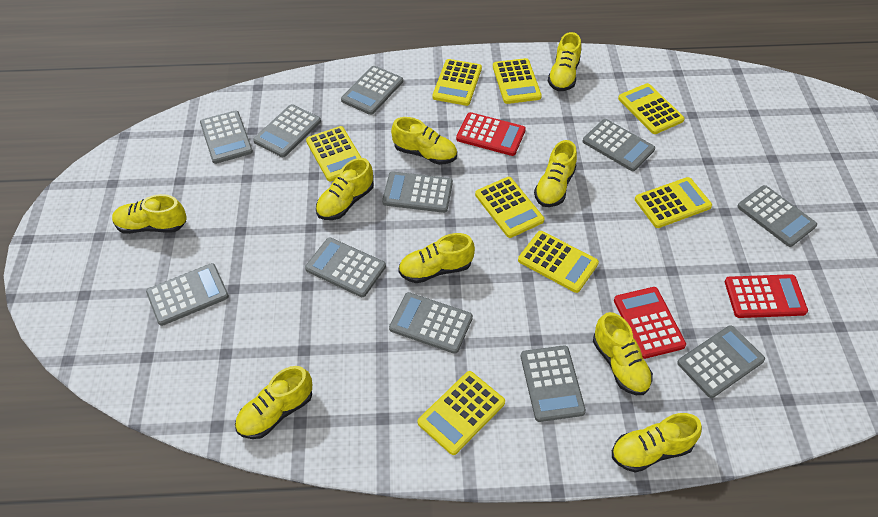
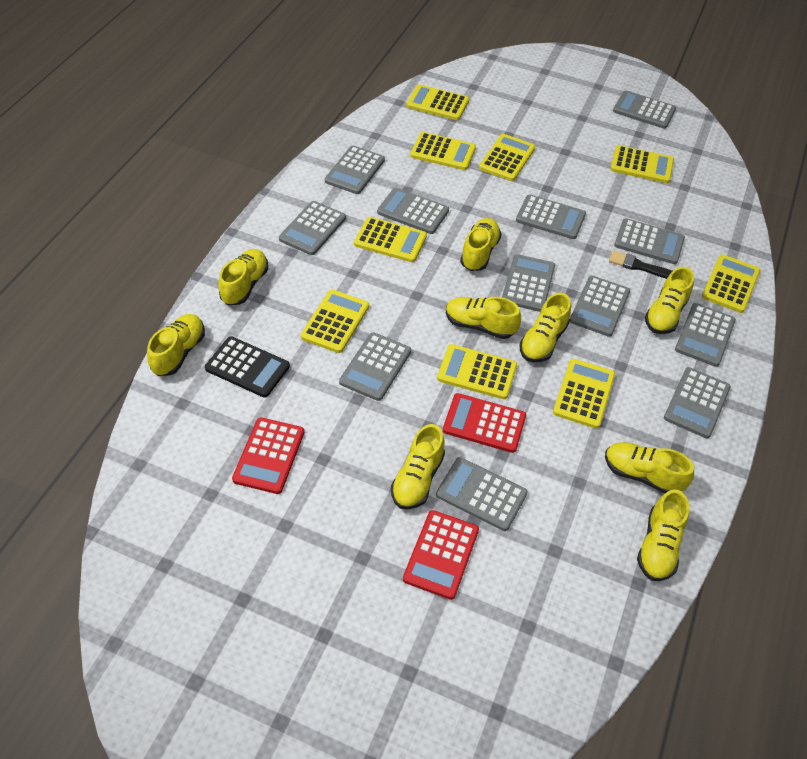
black brush: 0 -> 1
black calculator: 0 -> 1
grey calculator: 11 -> 12
yellow calculator: 8 -> 9

